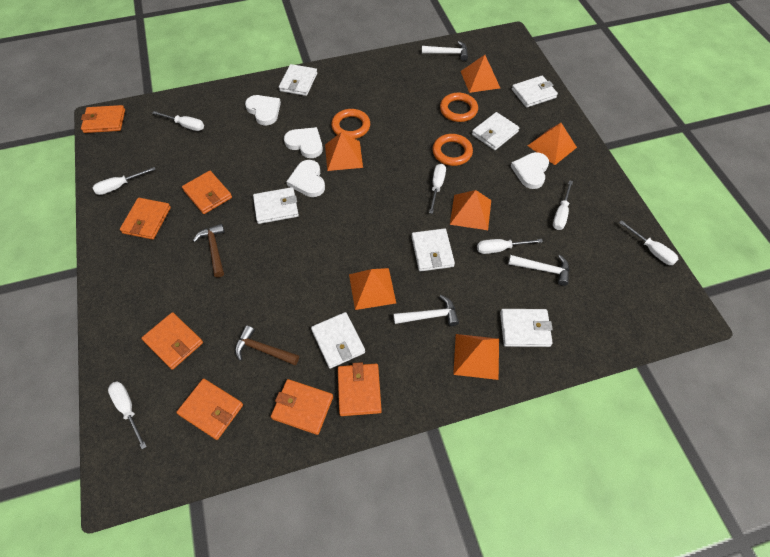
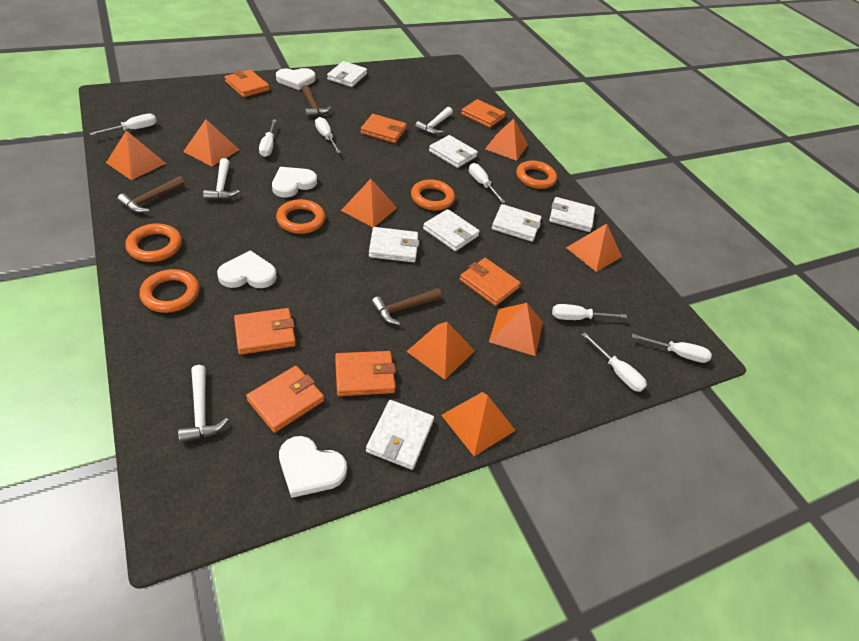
brown hammer: 2 -> 3
orange pyramid: 6 -> 8
orange ring: 3 -> 5

